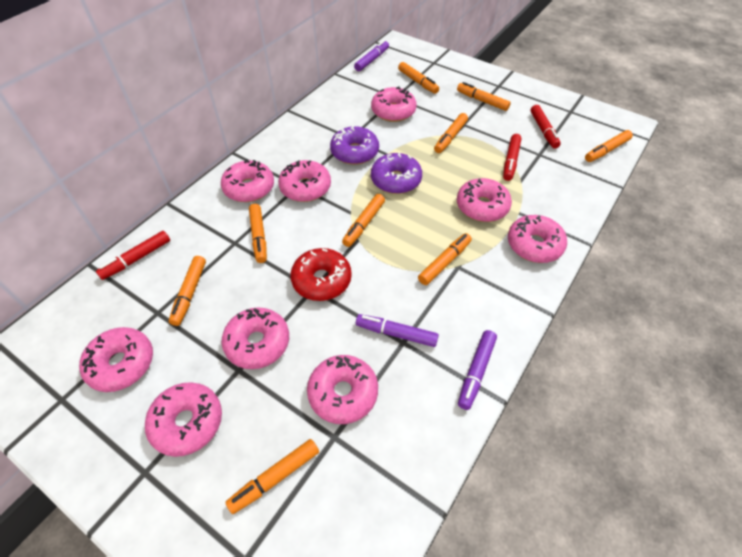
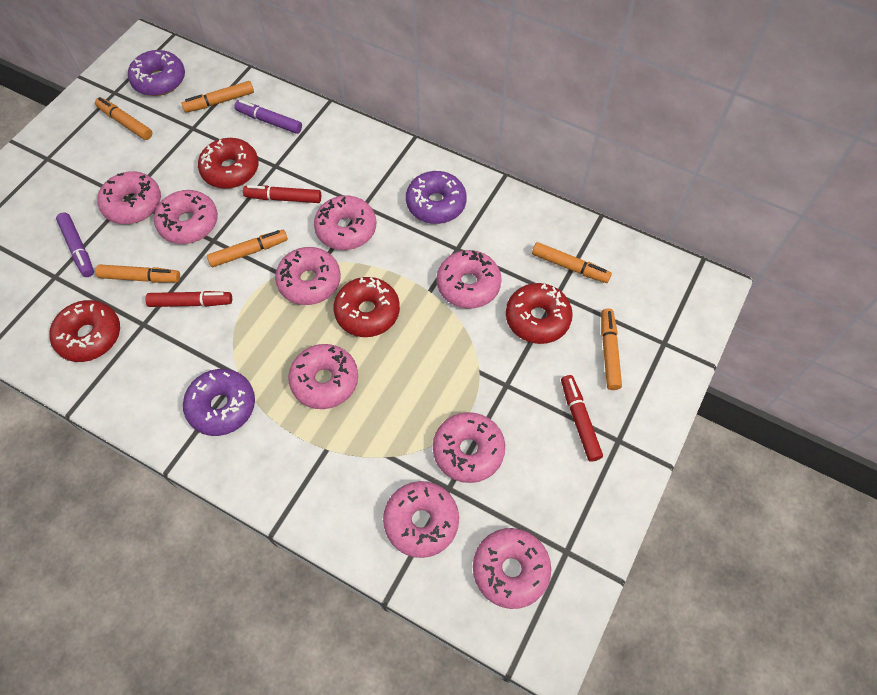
orange marker: 9 -> 6
purple donut: 2 -> 3
purple marker: 3 -> 2
red donut: 1 -> 4

